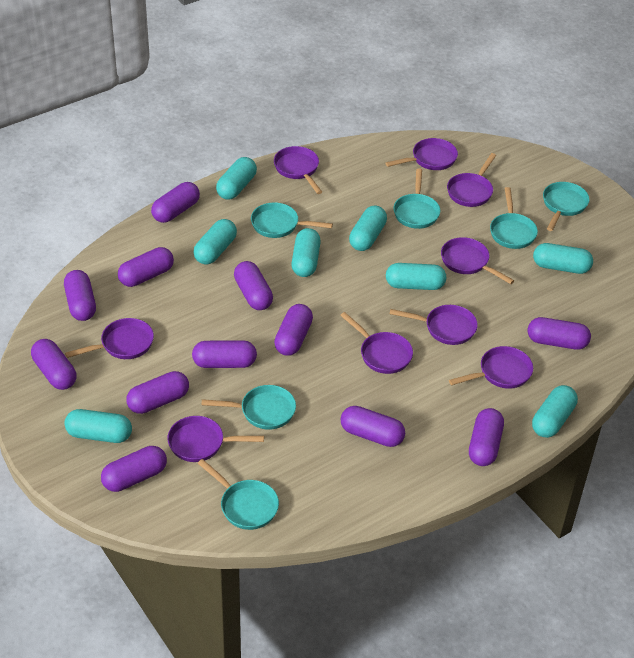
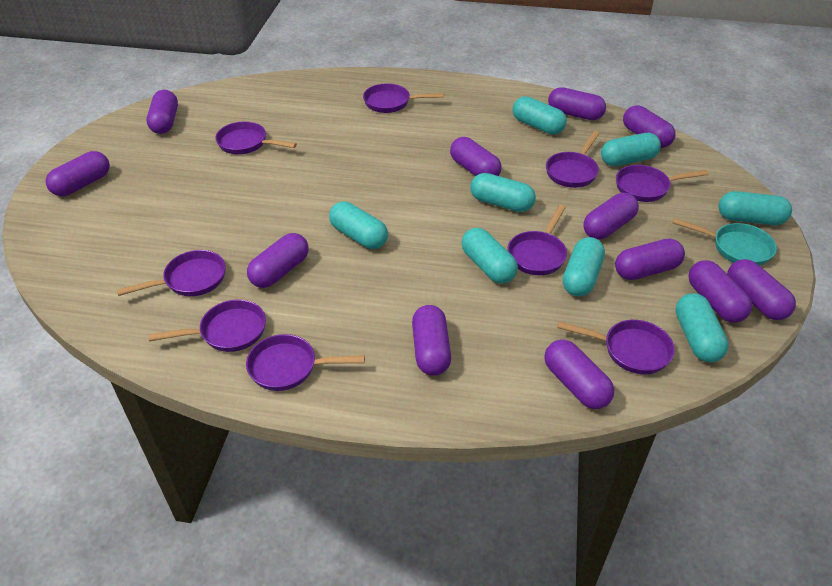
turquoise pan: 6 -> 1

